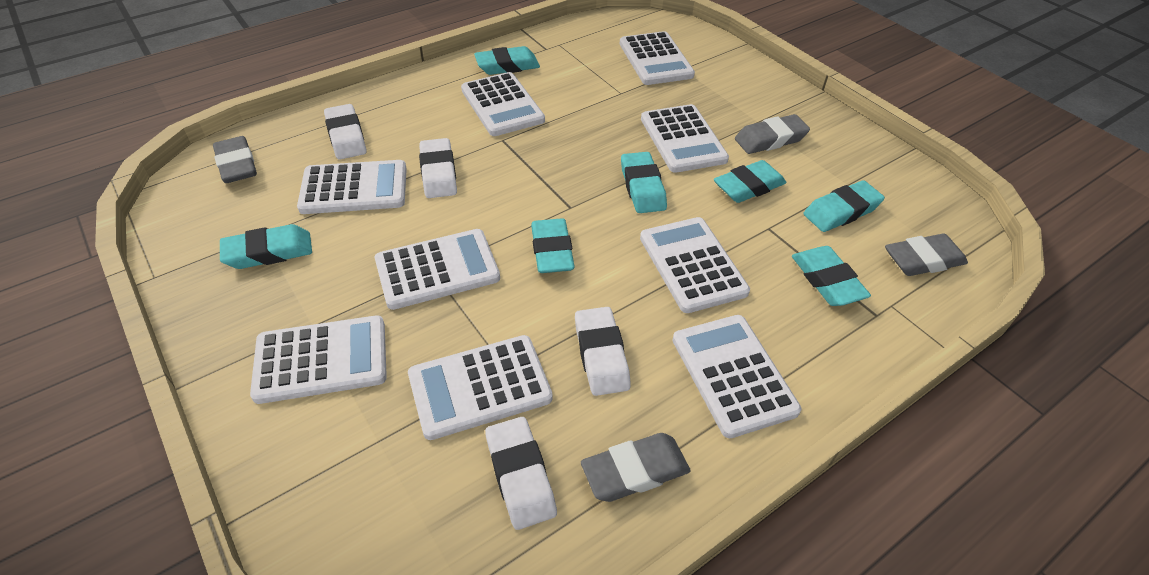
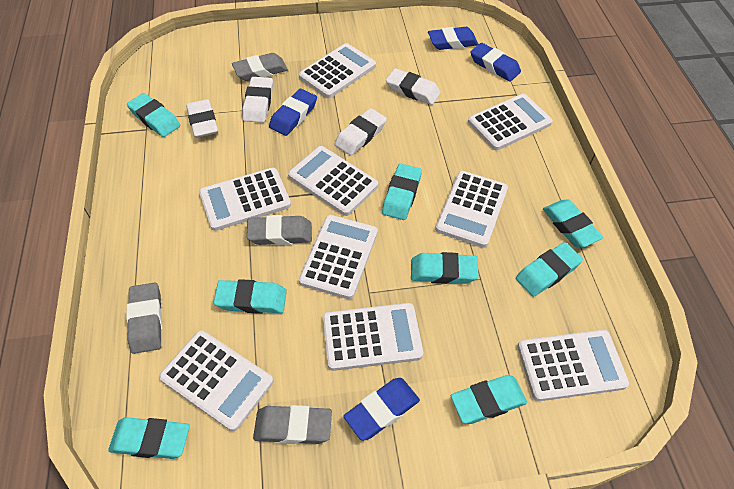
blue eraser: 0 -> 4
turquoise eraser: 7 -> 8

